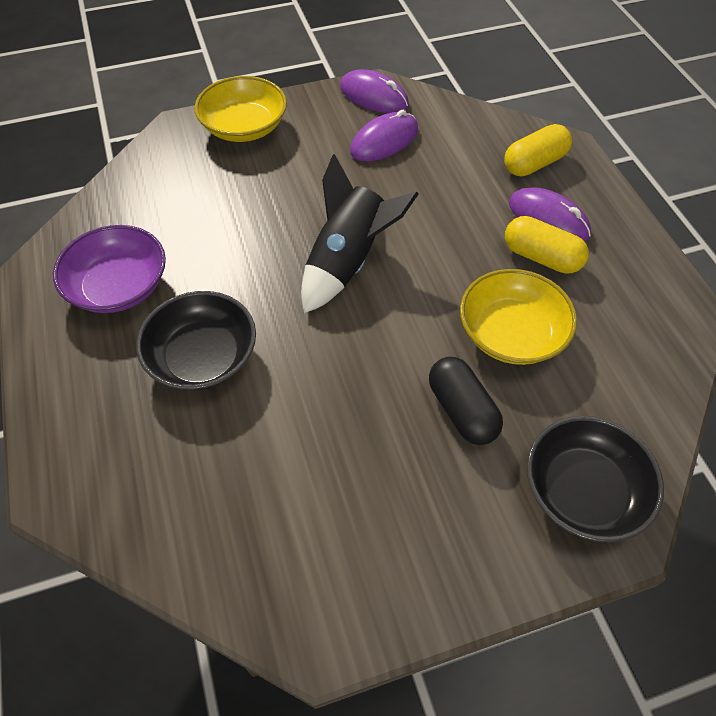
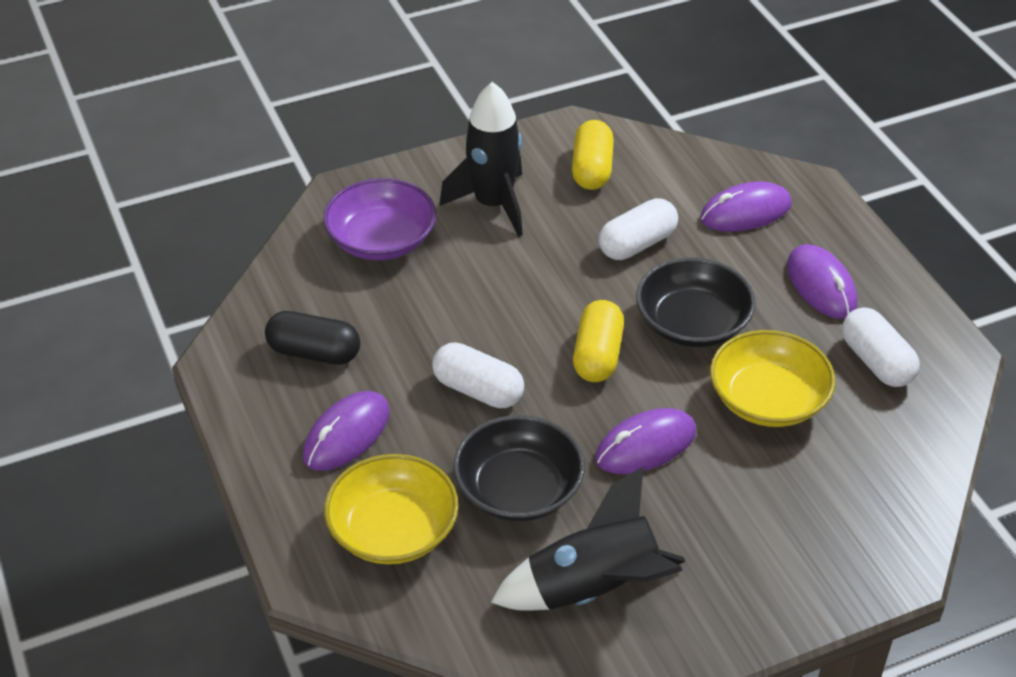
black rocket: 1 -> 2
purple mouse: 3 -> 4
white capsule: 0 -> 3

